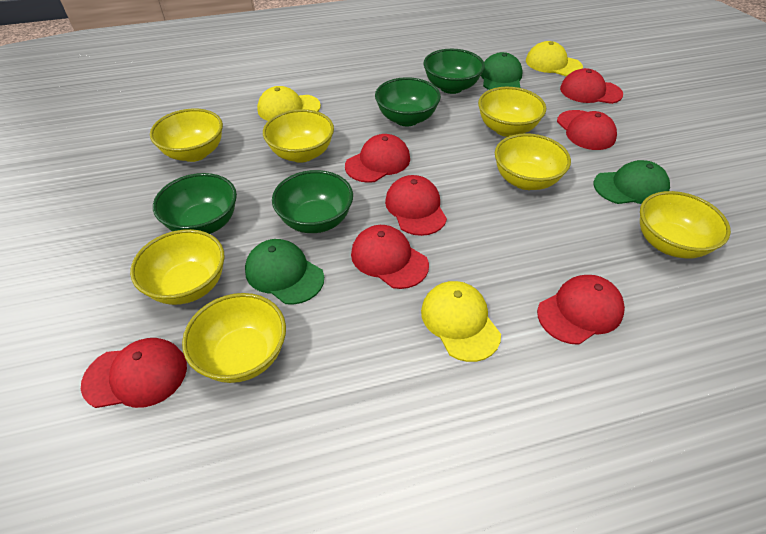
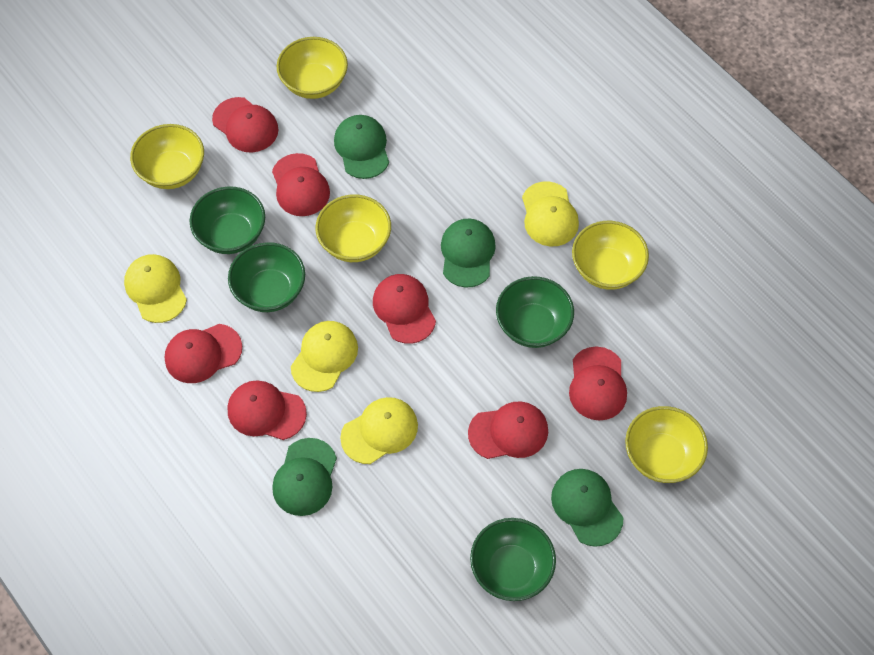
green cap: 3 -> 4
yellow bowl: 7 -> 5
yellow cap: 3 -> 4

